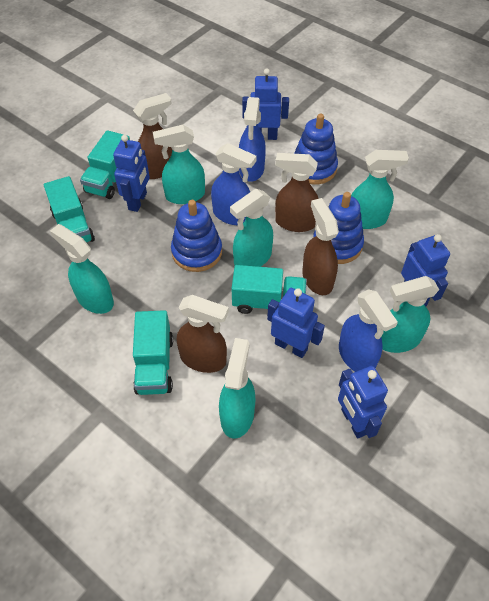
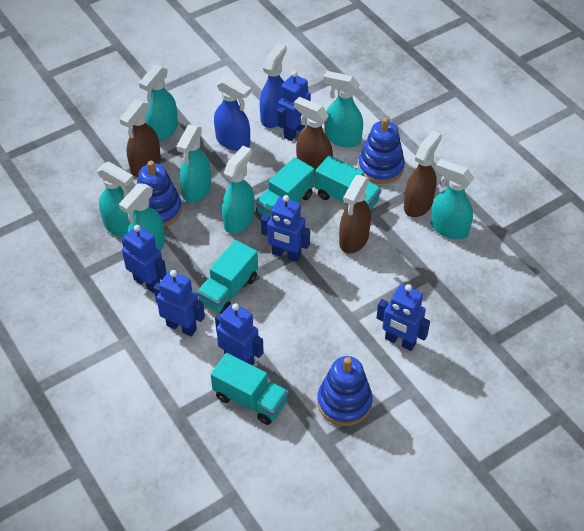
blue robot: 5 -> 6
blue spray bottle: 3 -> 2
turquoise spray bottle: 6 -> 7

